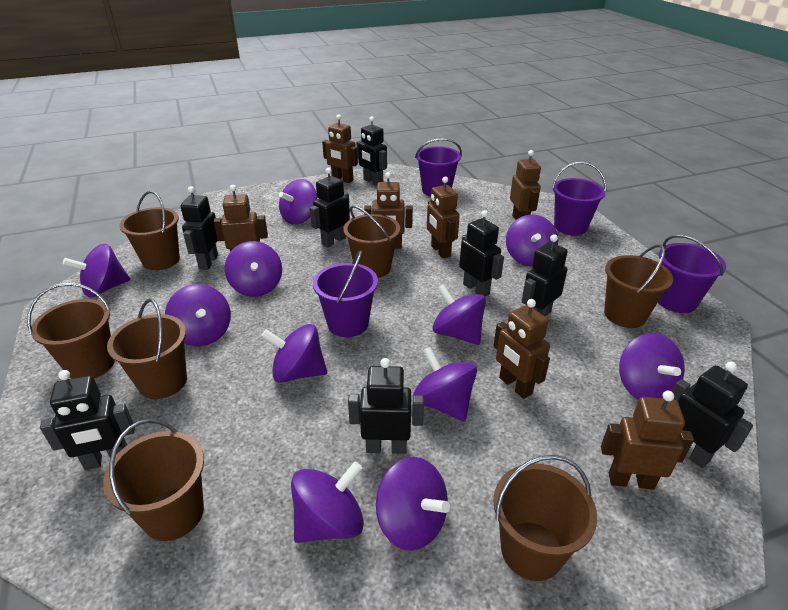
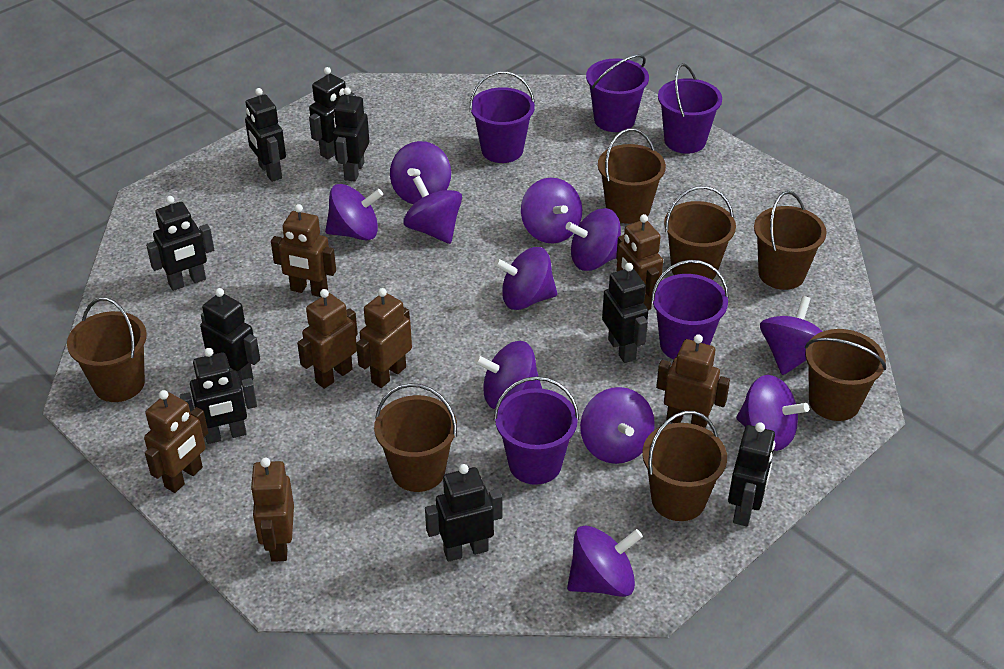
black robot: 8 -> 9
purple bucket: 4 -> 5

